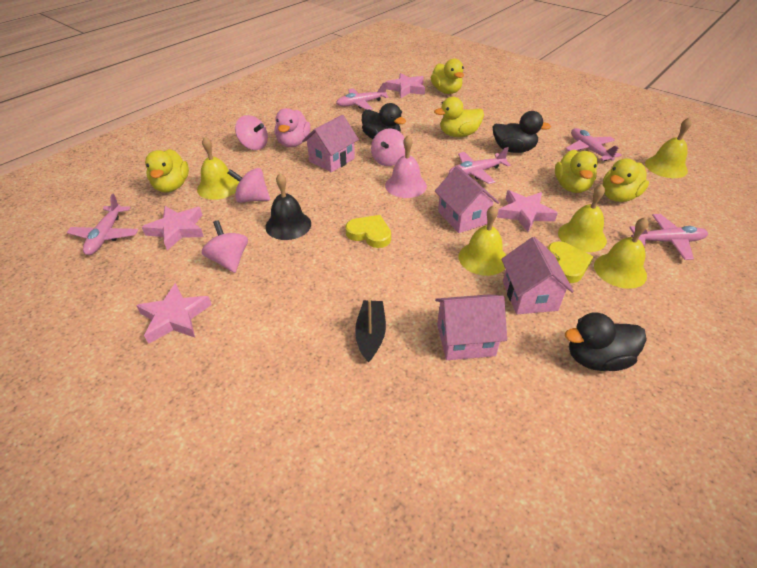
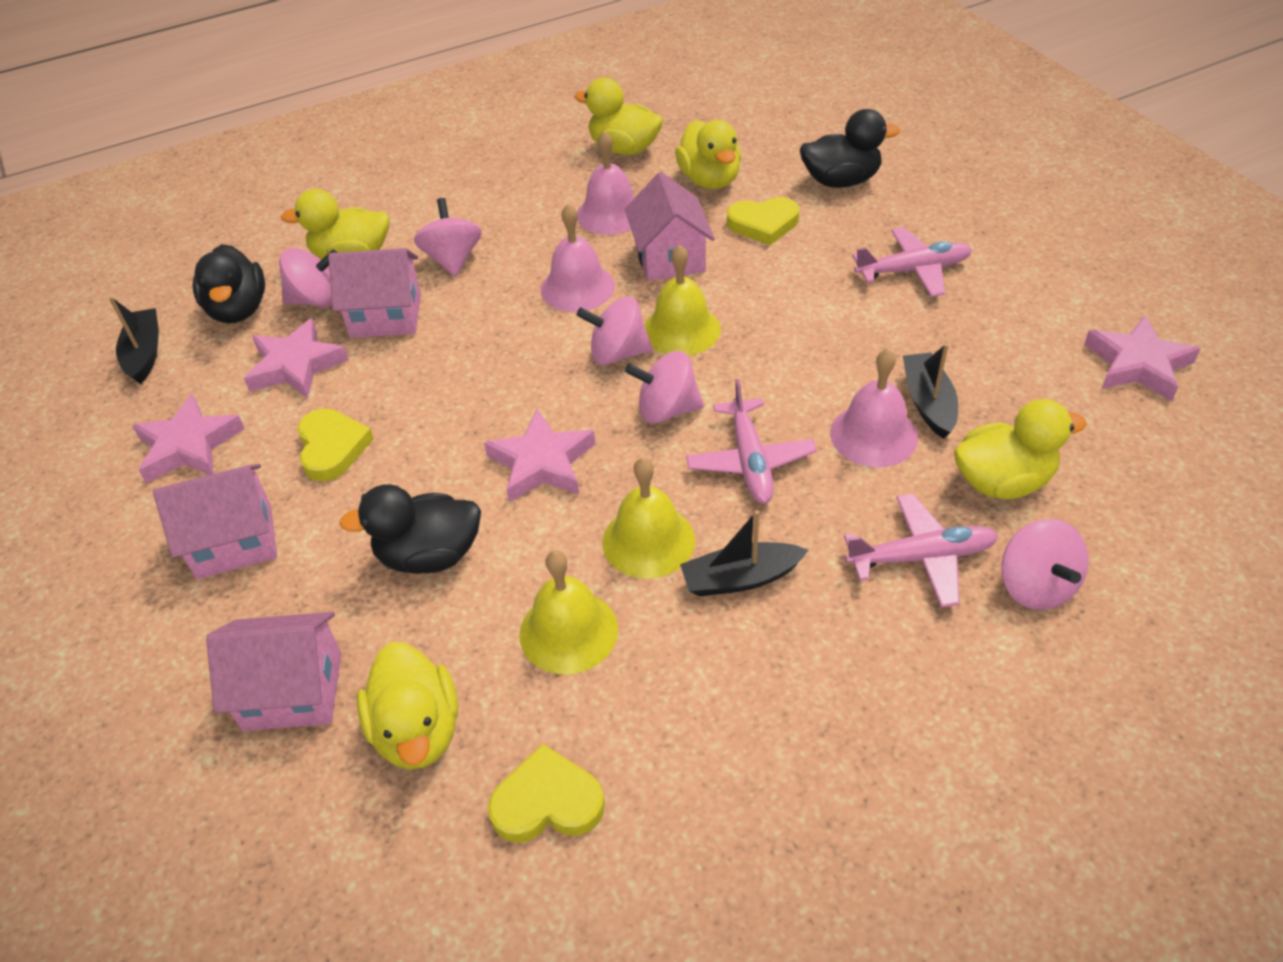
black bell: 1 -> 0
black boat: 1 -> 3
pink bell: 1 -> 3
pink duck: 1 -> 0
pink plane: 5 -> 3
pink spinning top: 4 -> 5
yellow bell: 5 -> 3
yellow heart: 2 -> 3

